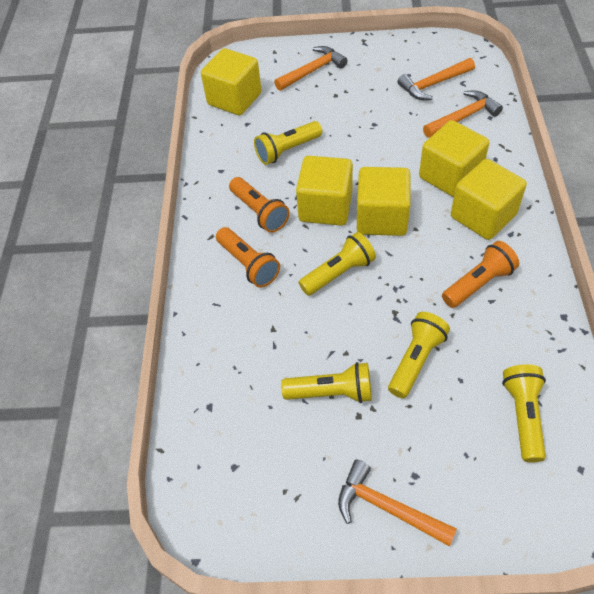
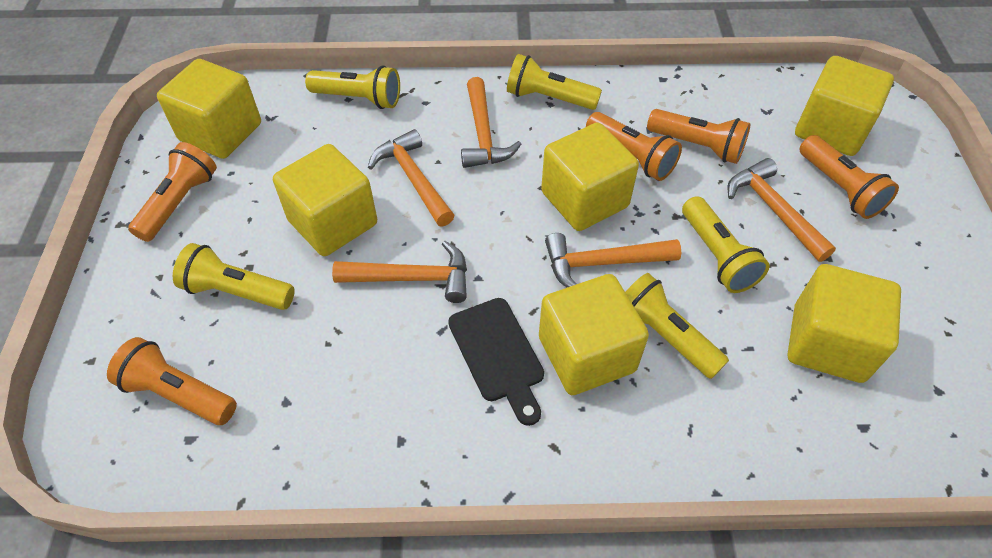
black cutting board: 0 -> 1
orange flashlight: 3 -> 5
orange hammer: 4 -> 5
yellow cube: 5 -> 6

